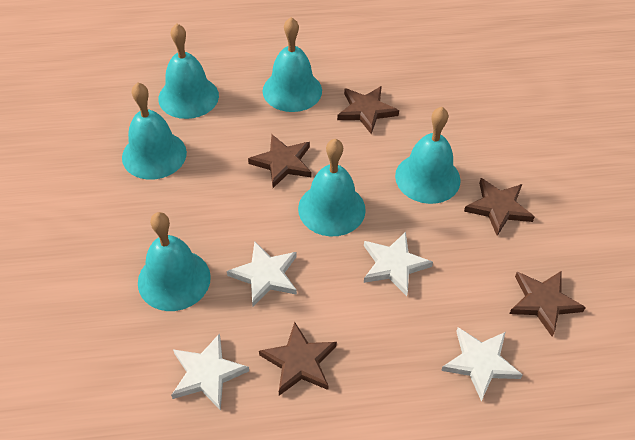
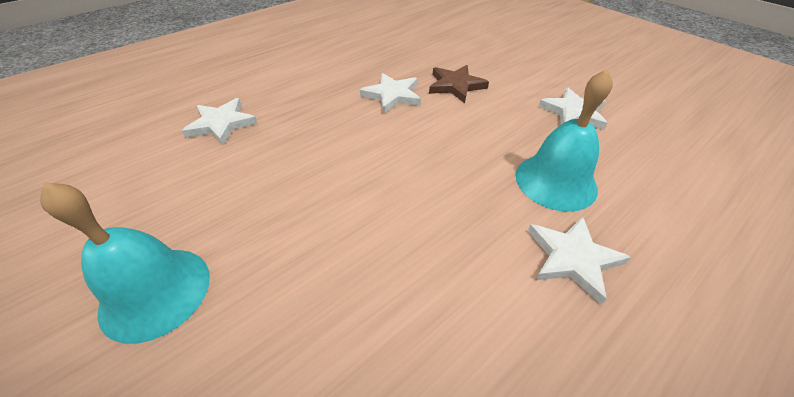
brown star: 5 -> 1
turquoise bell: 6 -> 2

